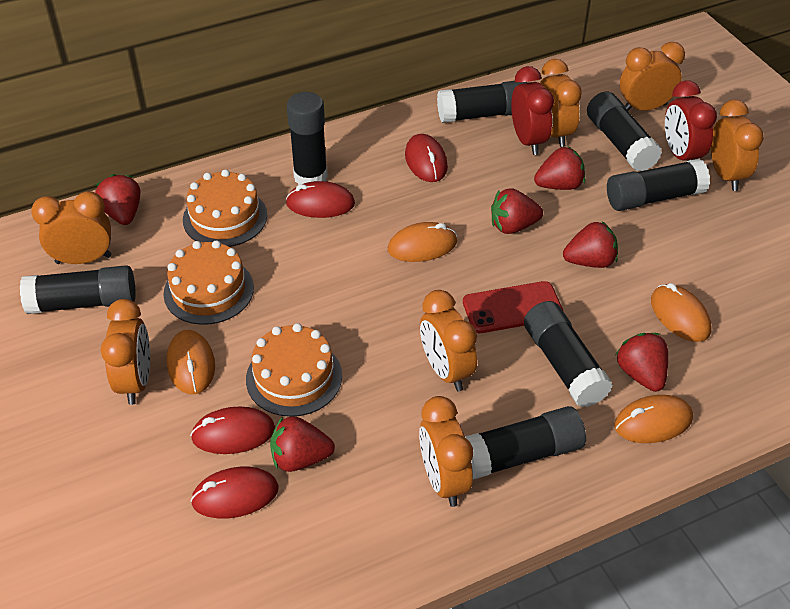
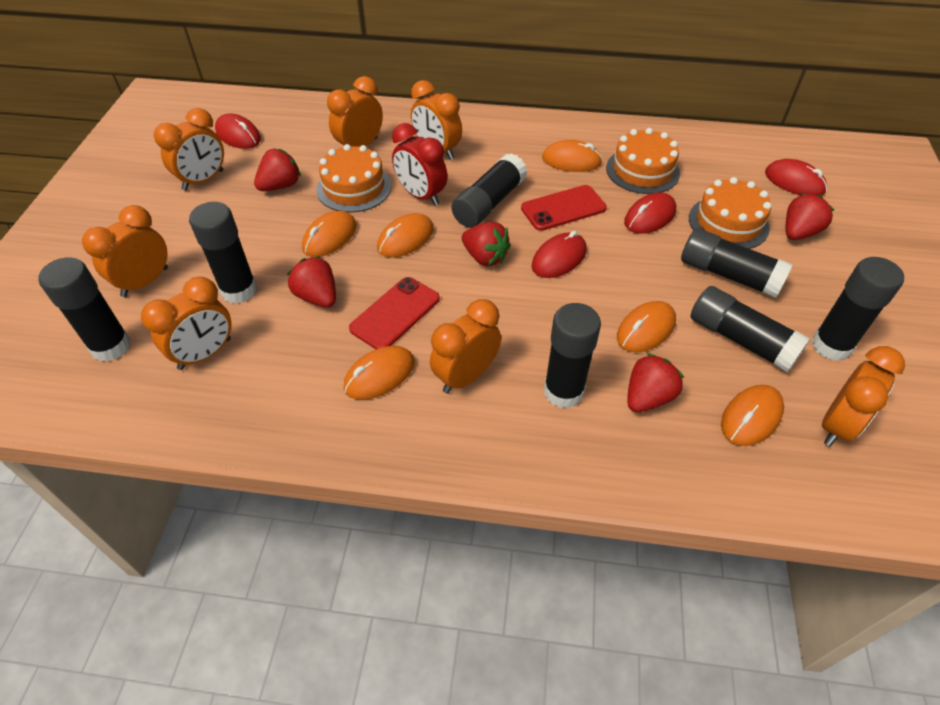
orange mouse: 4 -> 6
red clock: 2 -> 1
red phone: 1 -> 2
red strawberry: 6 -> 5

